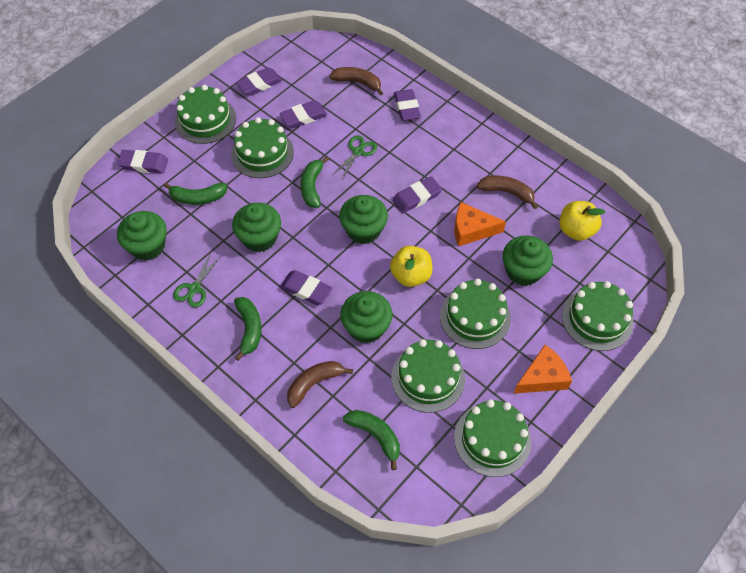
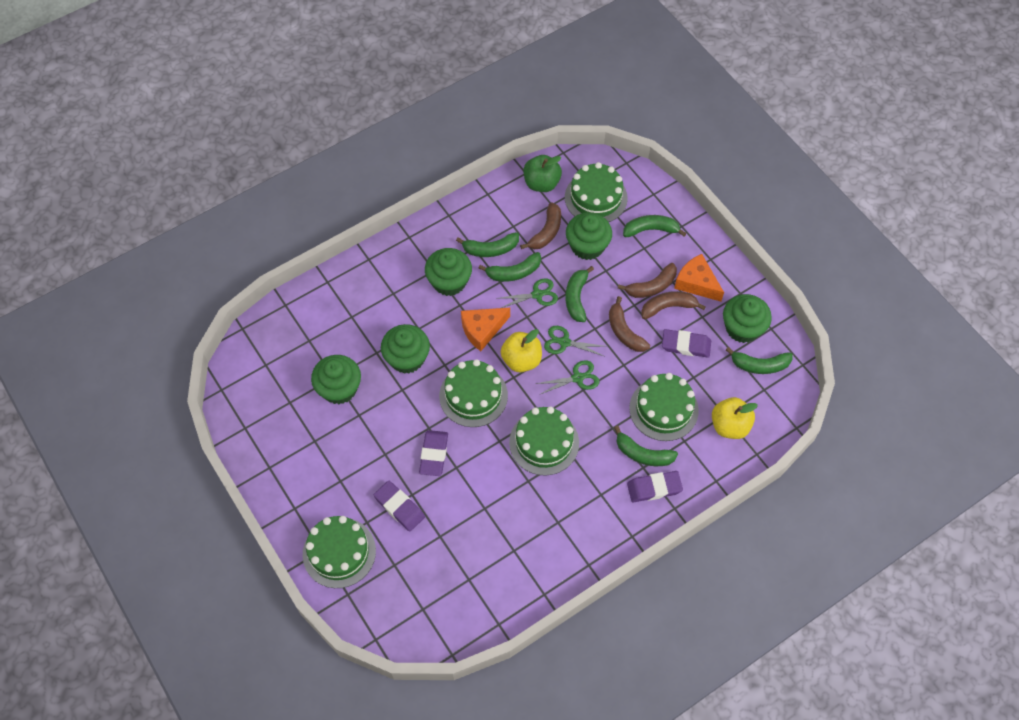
brown banana: 3 -> 4
green apple: 0 -> 1
green banana: 4 -> 6
green cake: 6 -> 5
green scissors: 2 -> 3
purple eraser: 6 -> 4

